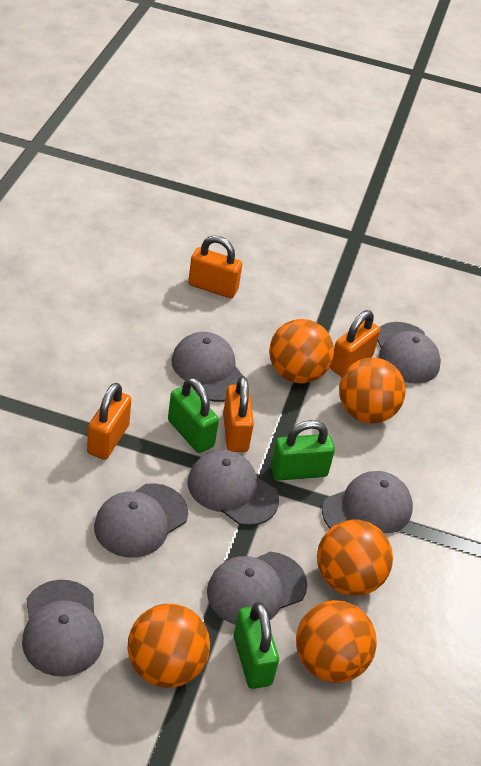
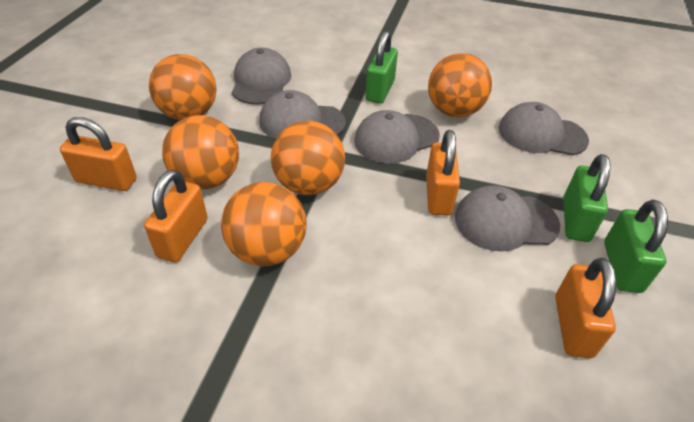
grey cap: 7 -> 5

